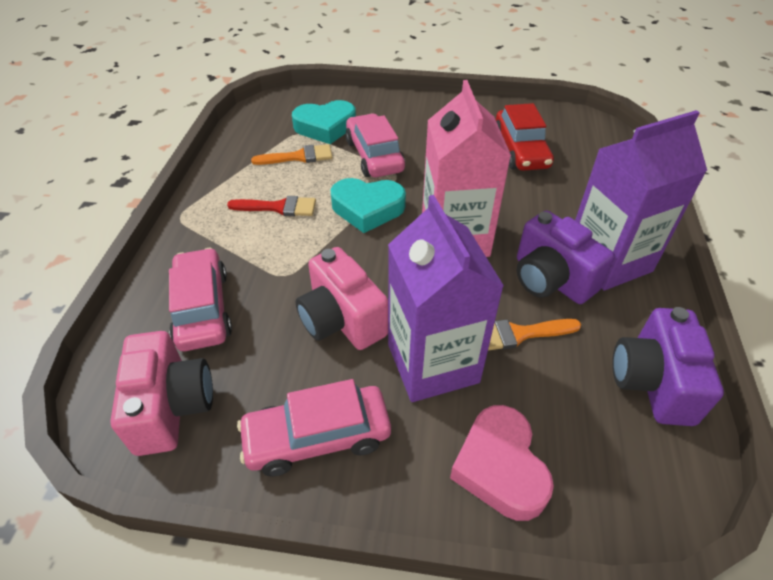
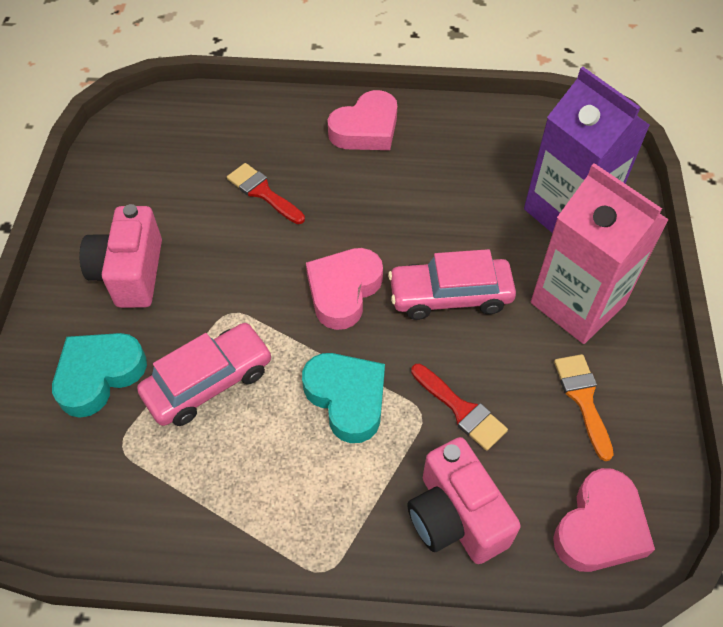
orange brush: 2 -> 1
pink car: 3 -> 2
pink heart: 1 -> 3
purple camera: 2 -> 0
purple carton: 2 -> 1
red brush: 1 -> 2
red car: 1 -> 0

